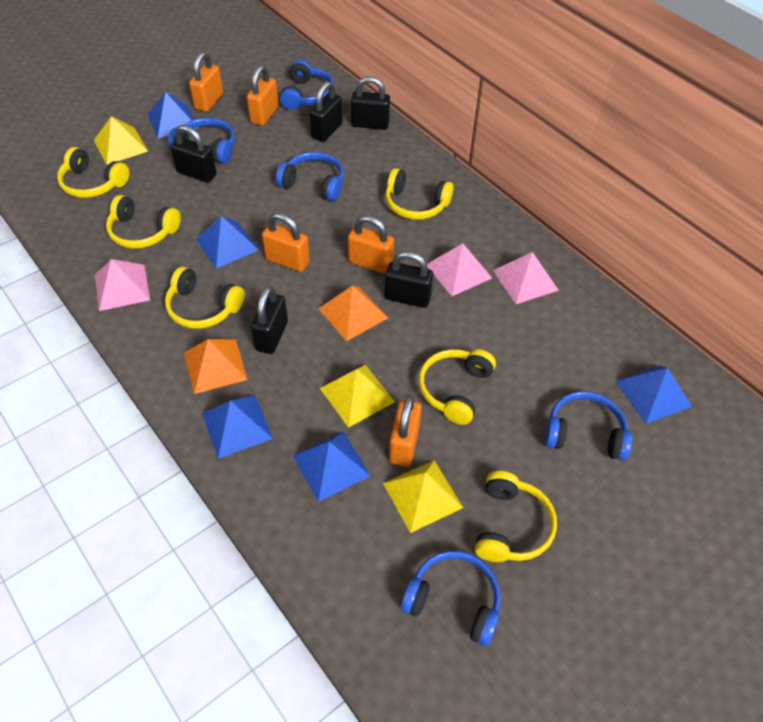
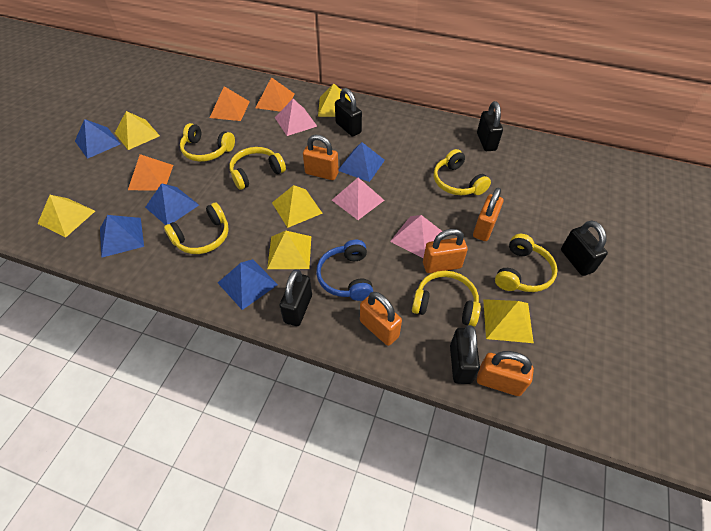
blue headphones: 5 -> 1
orange pyramid: 2 -> 3
yellow pyramid: 3 -> 6

